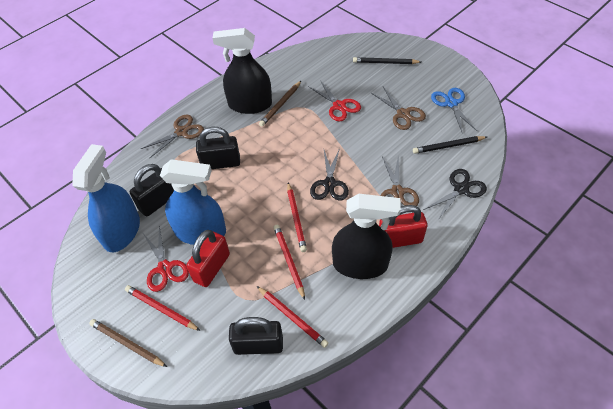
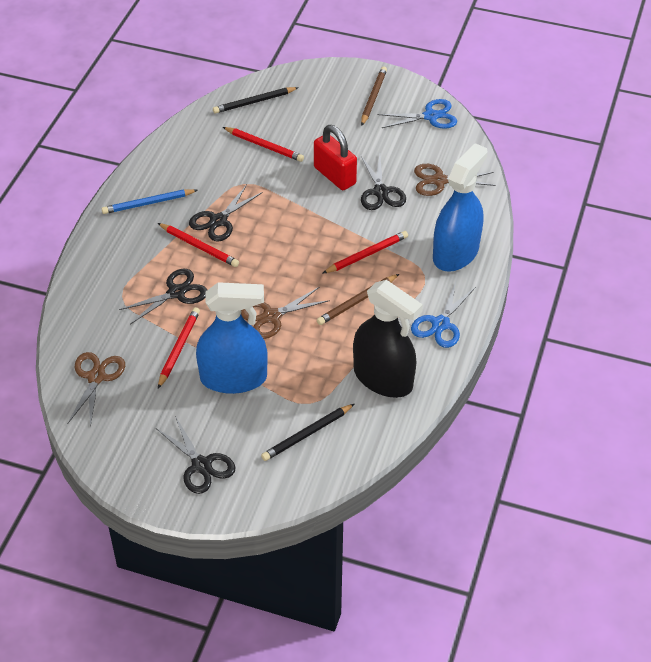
black padlock: 3 -> 0
black scissors: 2 -> 4
black spray bottle: 2 -> 1
blue pencil: 0 -> 1
blue scissors: 1 -> 2
red padlock: 2 -> 1
red scissors: 2 -> 0

